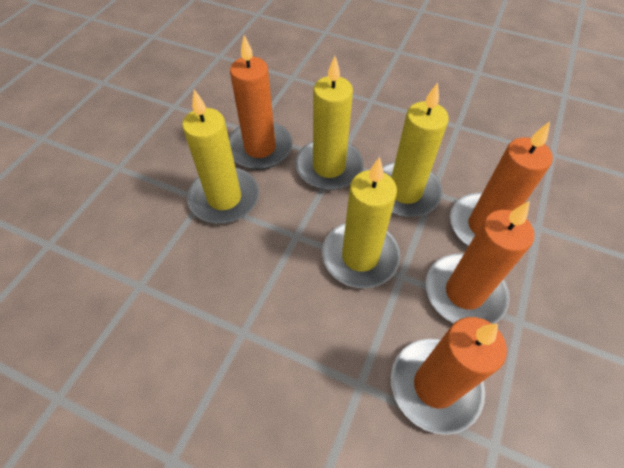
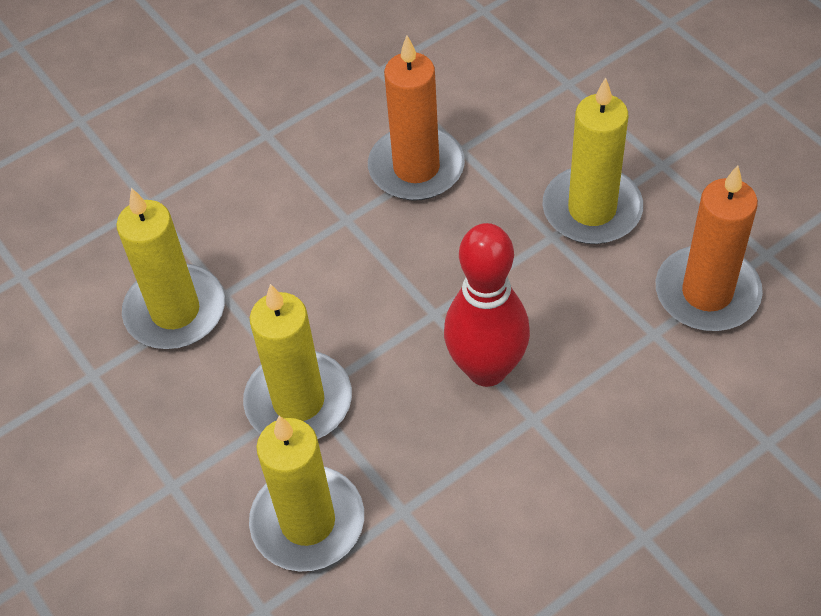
orange candle: 4 -> 2
red bowling pin: 0 -> 1

